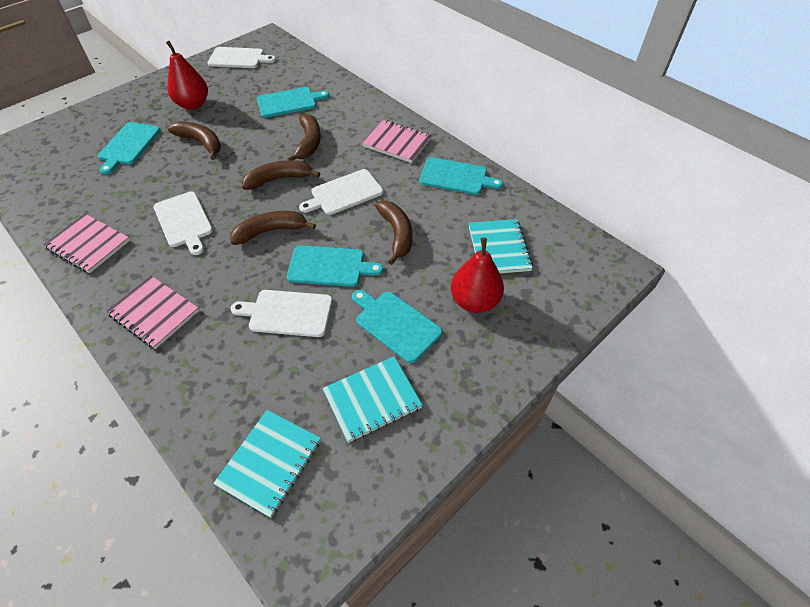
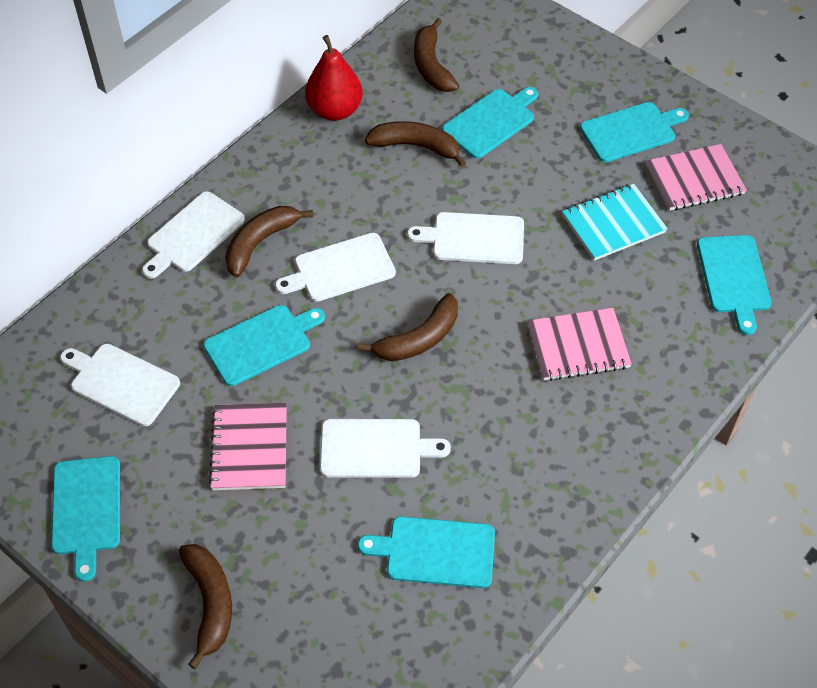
red pear: 2 -> 1
turquoise cutting board: 5 -> 6
turquoise notebook: 3 -> 1
white cutting board: 4 -> 5

